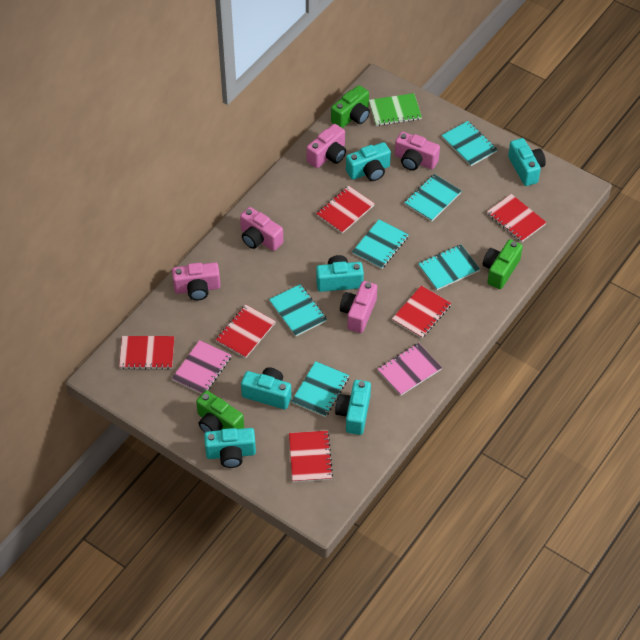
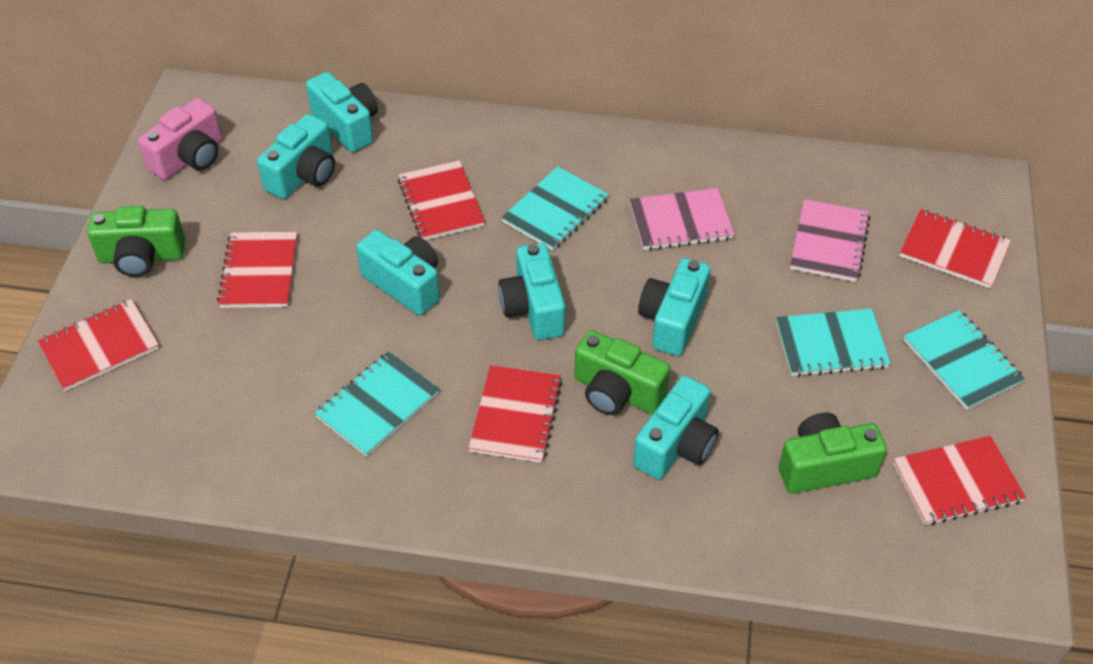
green notebook: 1 -> 0
pink camera: 5 -> 1
turquoise notebook: 6 -> 4

